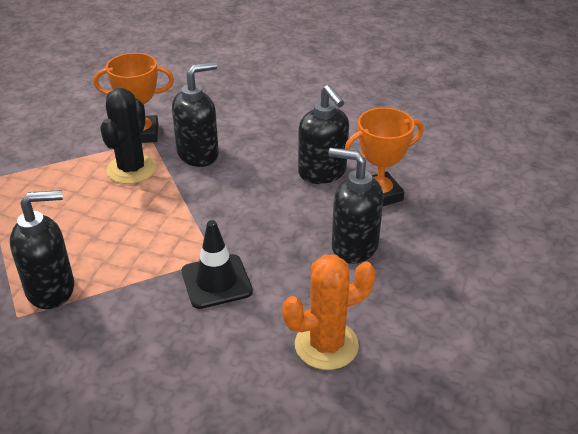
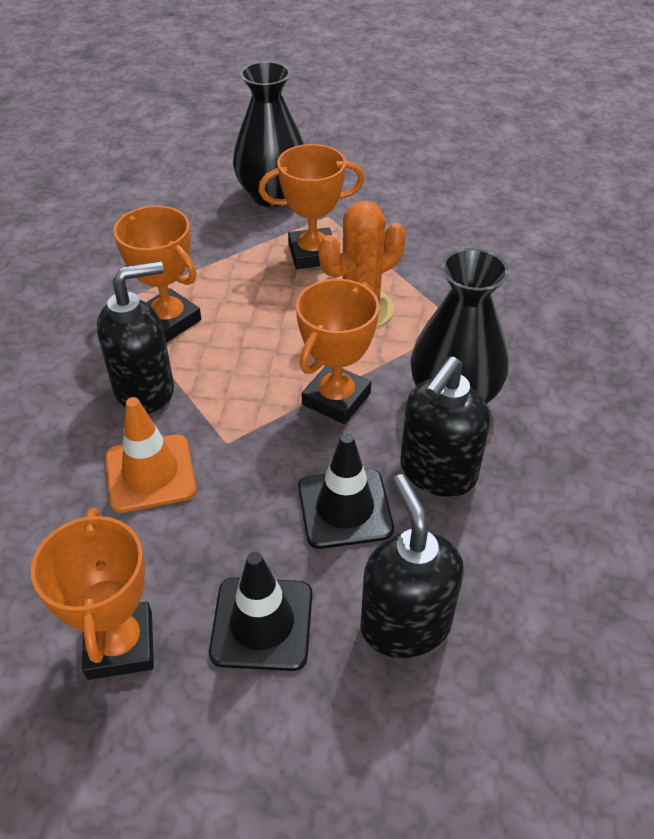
black cactus: 1 -> 0
black soap dispenser: 4 -> 3
black traffic cone: 1 -> 2
black vase: 0 -> 2
orange traffic cone: 0 -> 1
orange trophy: 2 -> 4

